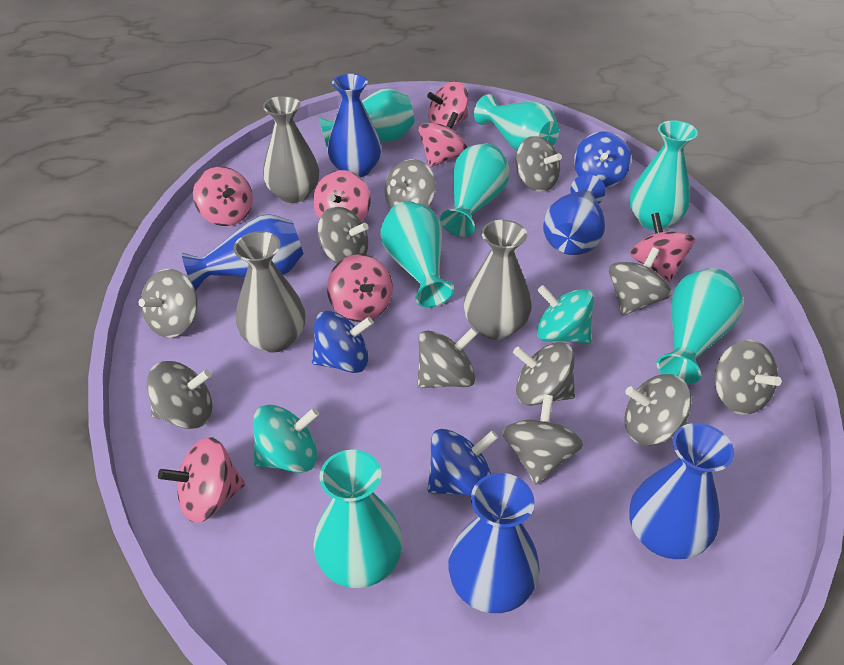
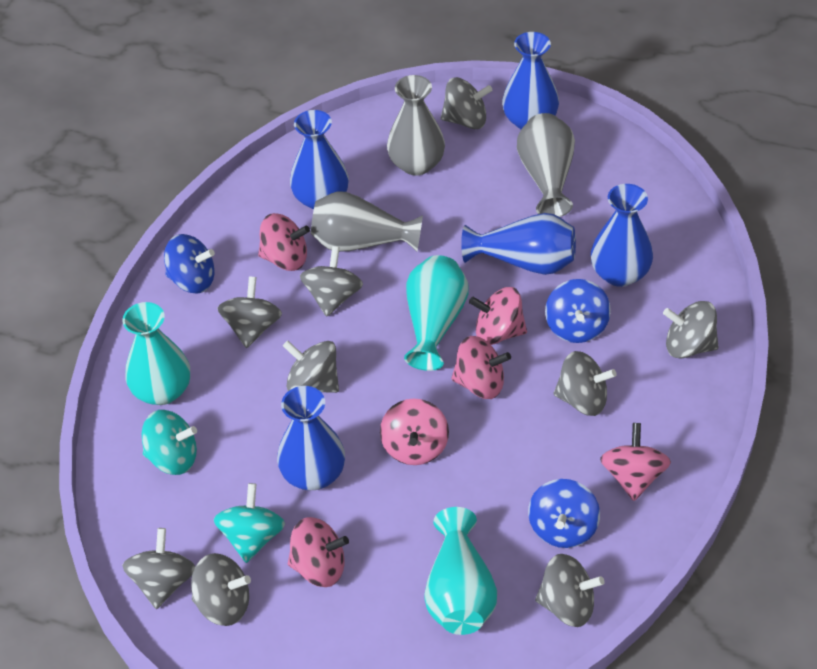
grey spinning top: 11 -> 9
pink spinning top: 7 -> 6
turquoise vase: 7 -> 3

